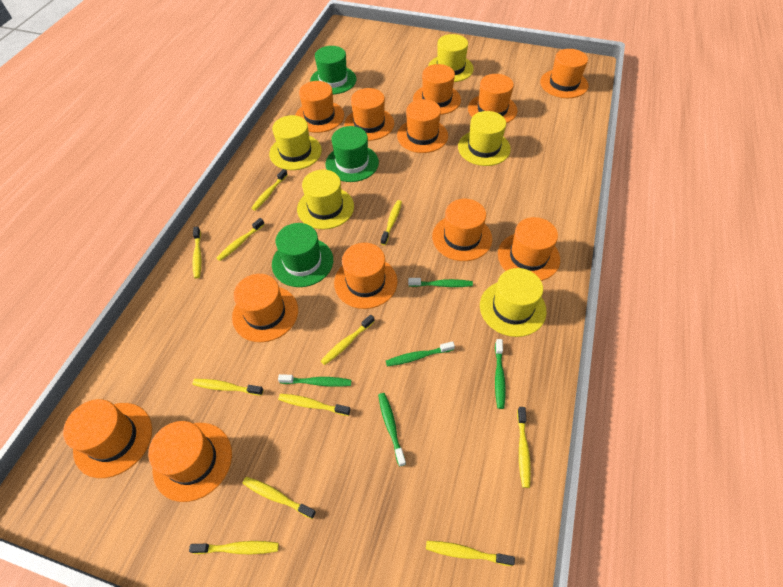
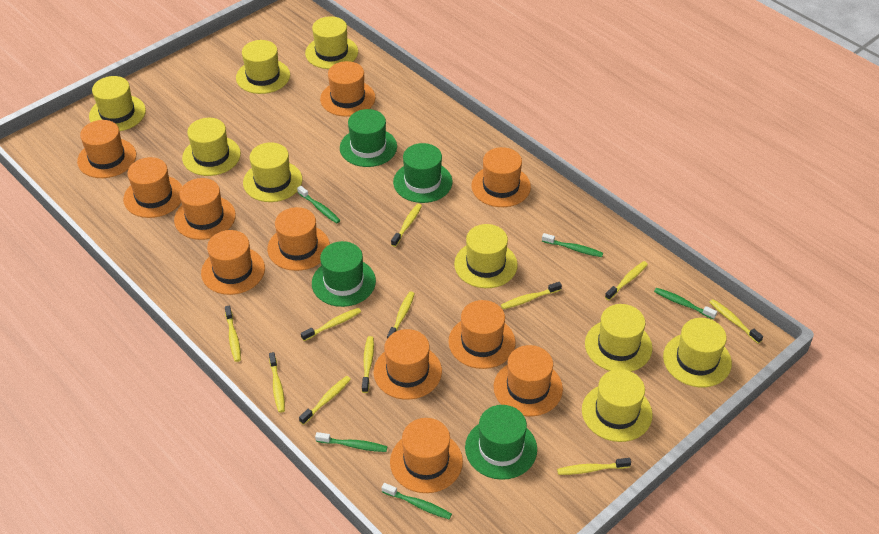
green hat: 3 -> 4
orange hat: 12 -> 11
yellow hat: 5 -> 9

